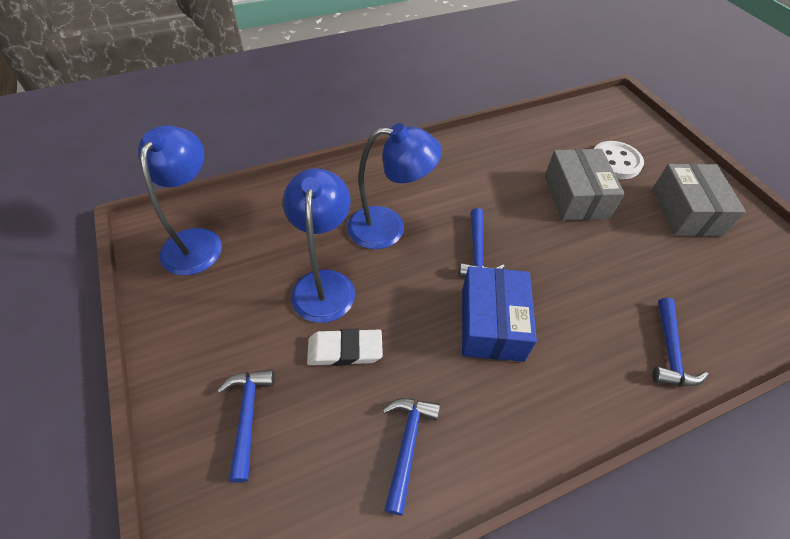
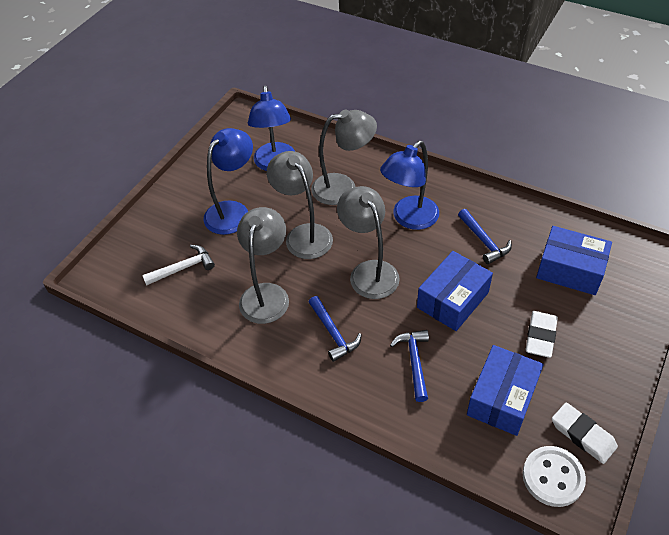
blue box: 1 -> 3
blue hammer: 4 -> 3
grey box: 2 -> 0
grey lamp: 0 -> 4
white eraser: 1 -> 2
white hammer: 0 -> 1

